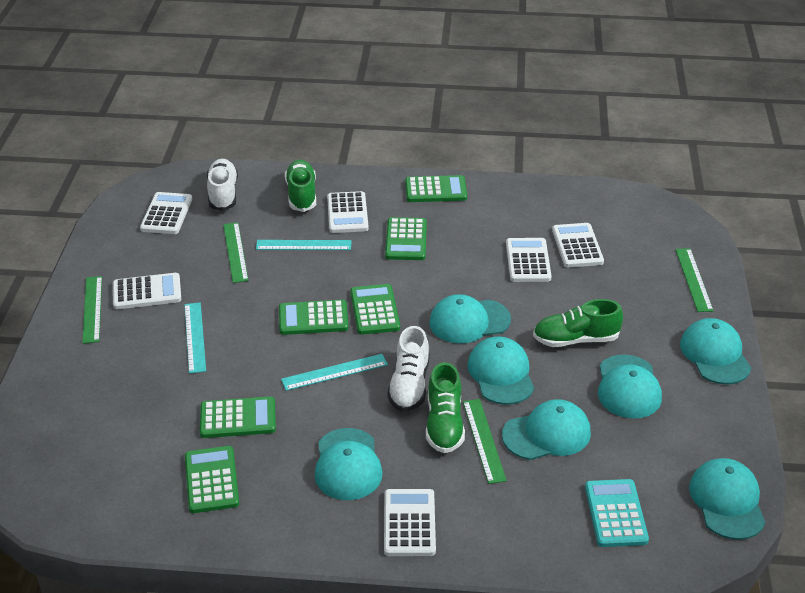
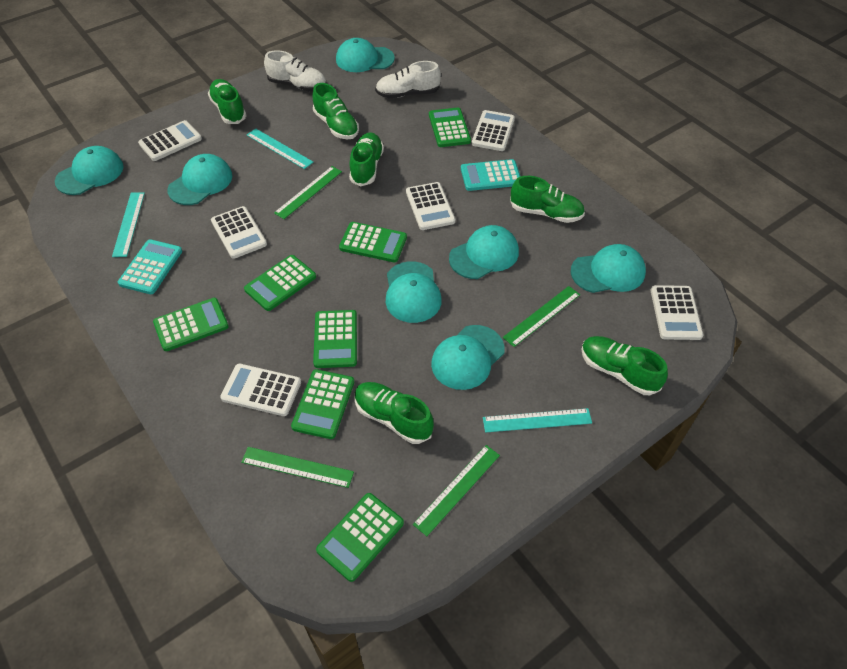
green calculator: 6 -> 7
green shoe: 3 -> 6
turquoise calculator: 1 -> 2

